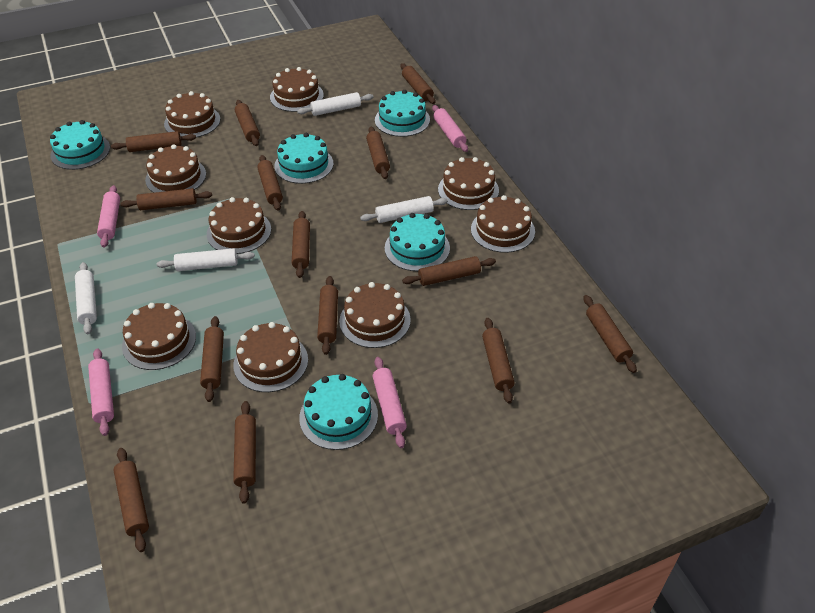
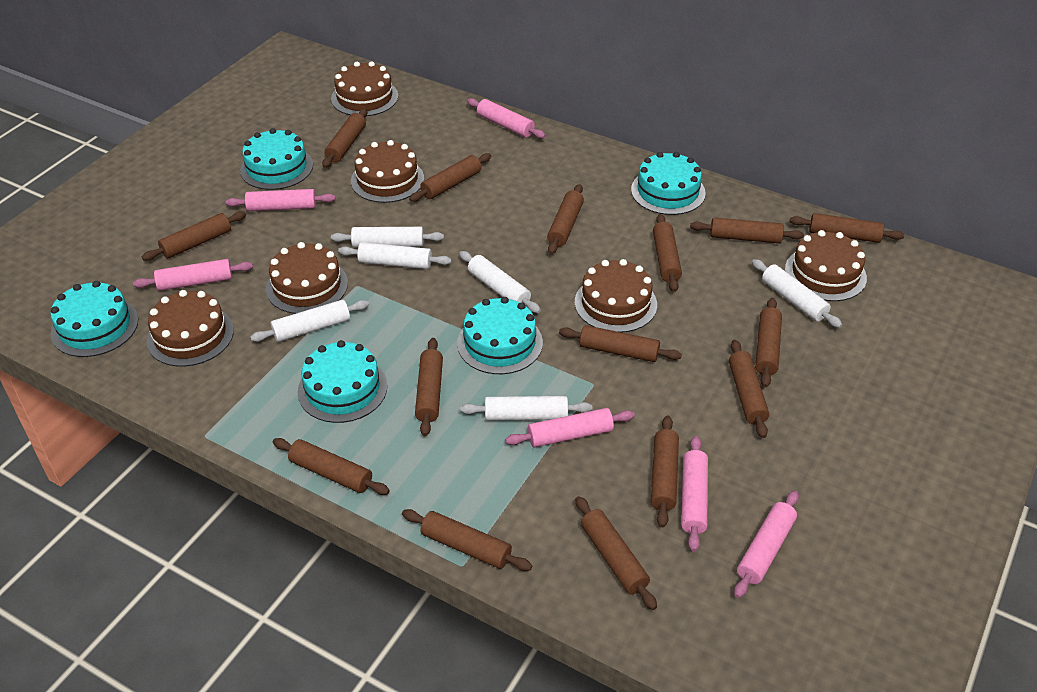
brown cake: 9 -> 6
brown rolling pin: 14 -> 15
pink rolling pin: 4 -> 6
white rolling pin: 4 -> 6

